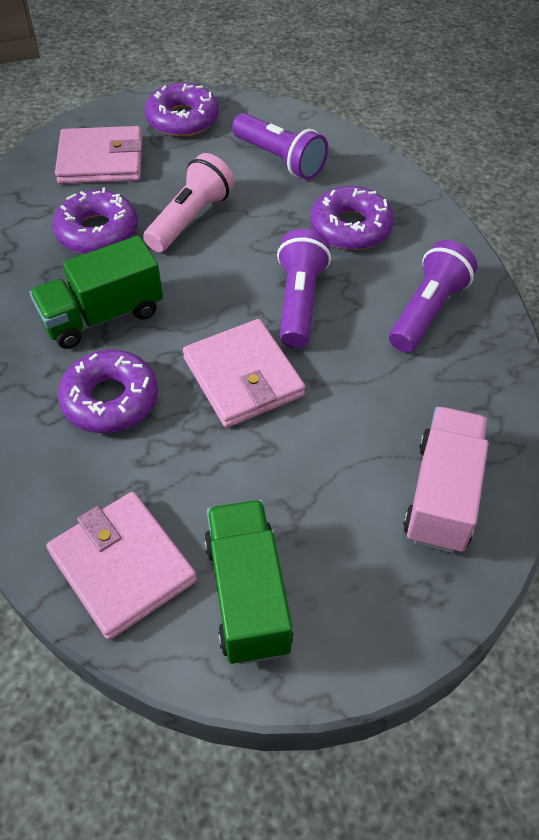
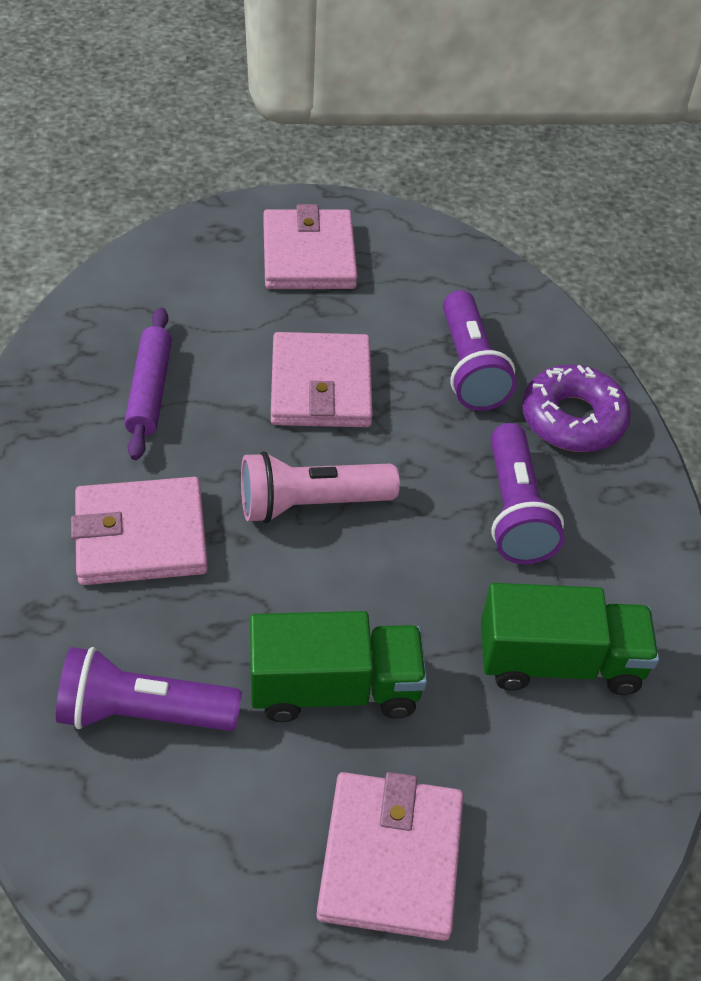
pink truck: 1 -> 0
pink wallet: 3 -> 4
purple donut: 4 -> 1
purple rolling pin: 0 -> 1

